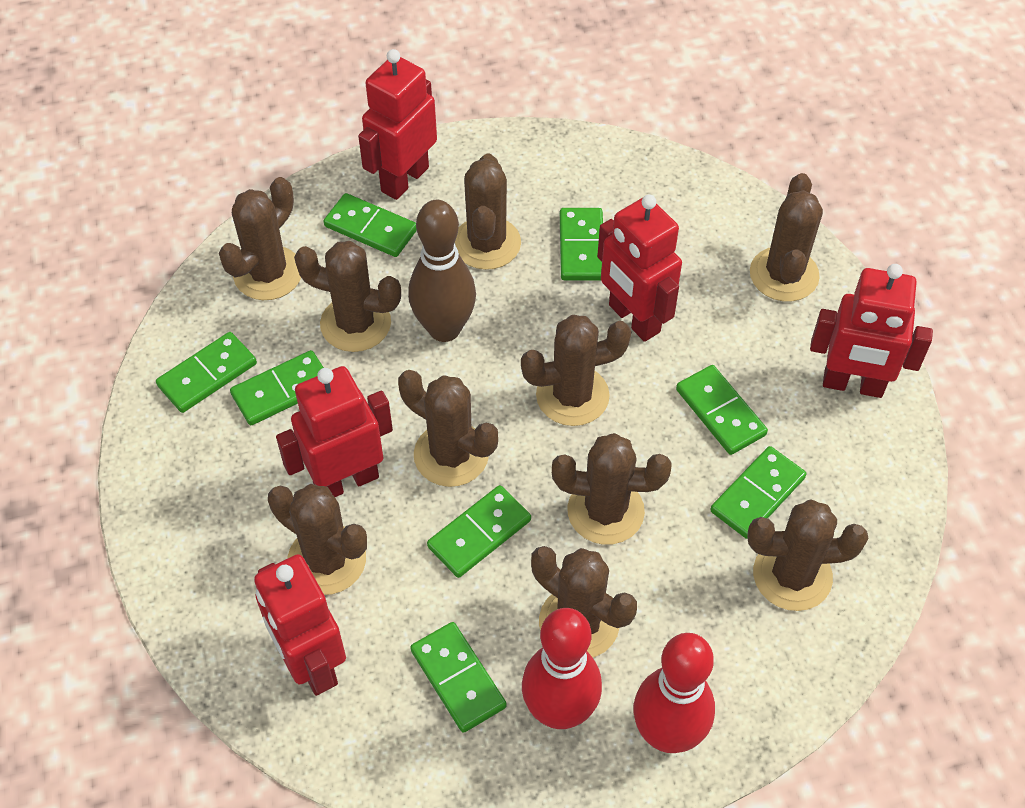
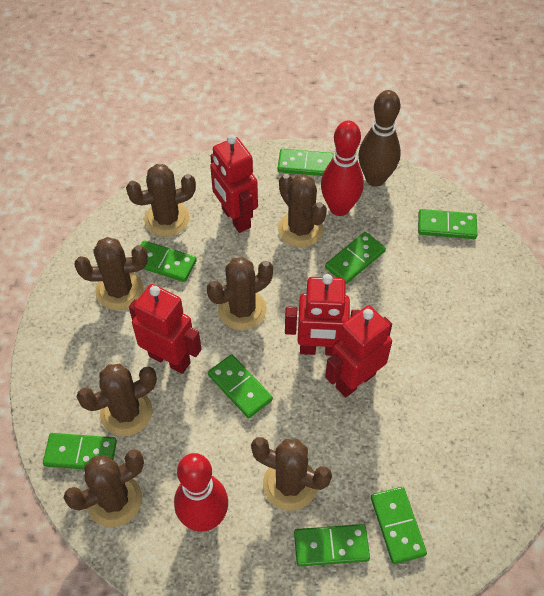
brown cactus: 10 -> 7
red robot: 5 -> 4

